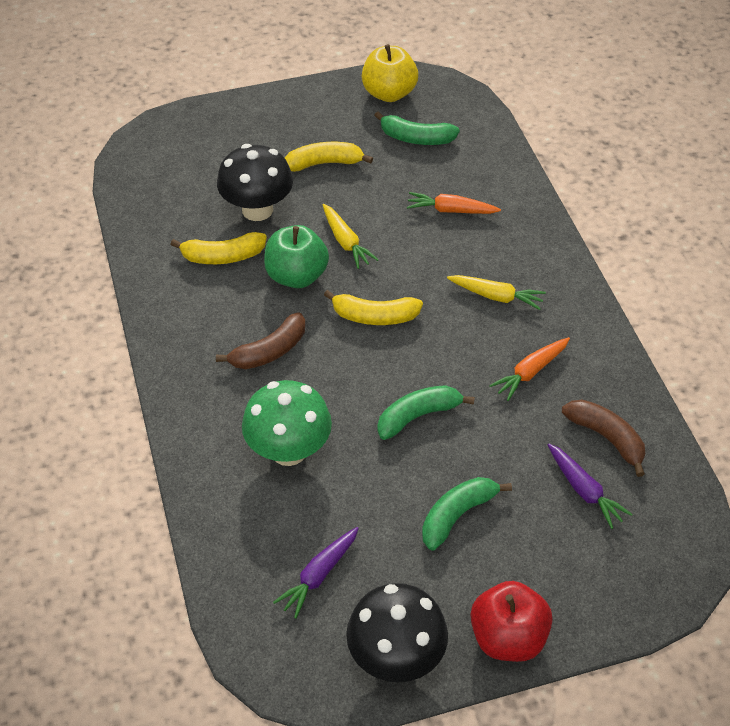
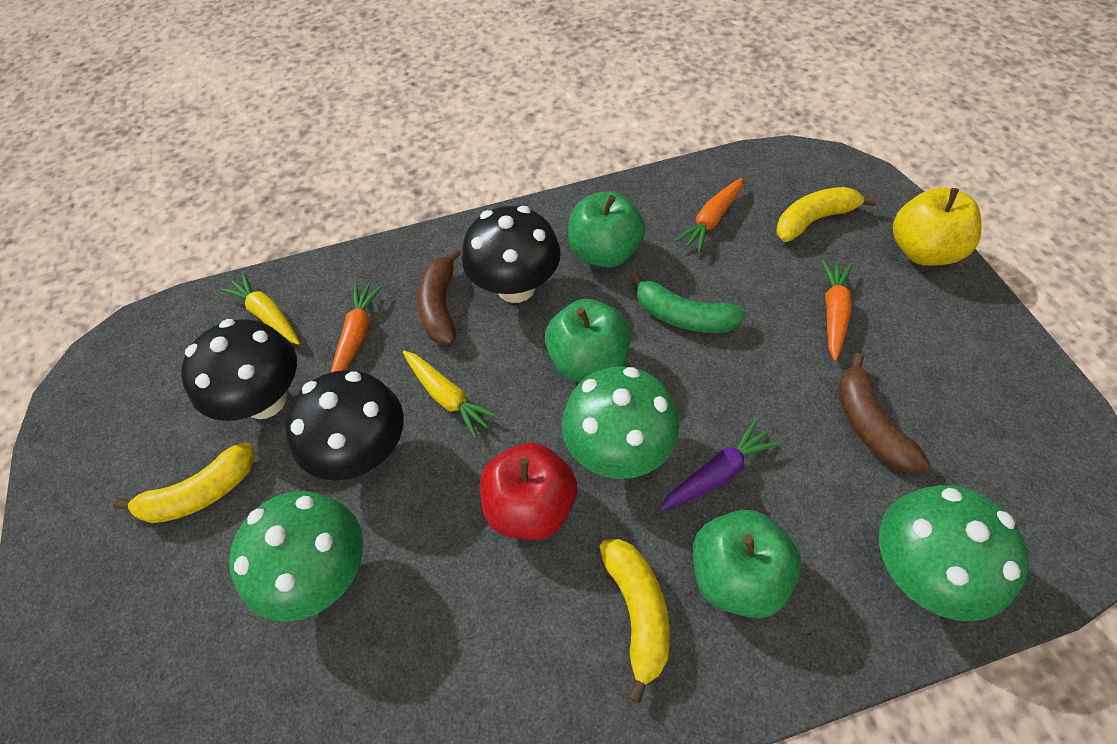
black mushroom: 2 -> 3
green apple: 1 -> 3
green banana: 3 -> 1
green mushroom: 1 -> 3
orange carrot: 2 -> 3
purple carrot: 2 -> 1

